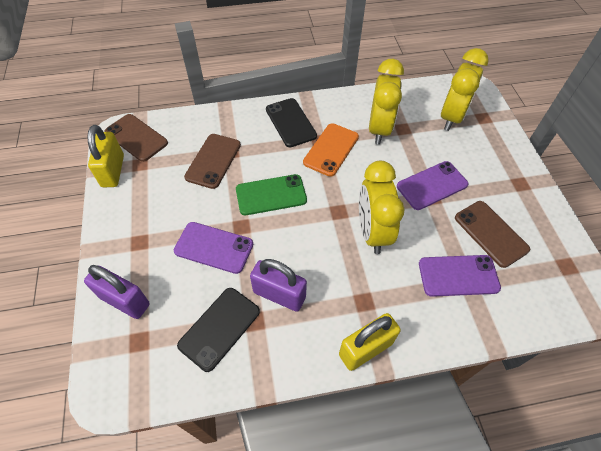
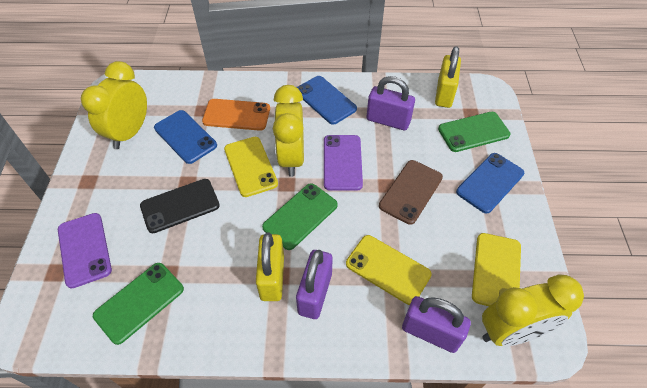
black phone: 2 -> 1
blue phone: 0 -> 3
brown phone: 3 -> 1
green phone: 1 -> 3
purple padlock: 2 -> 3
purple phone: 3 -> 2
yellow phone: 0 -> 3

